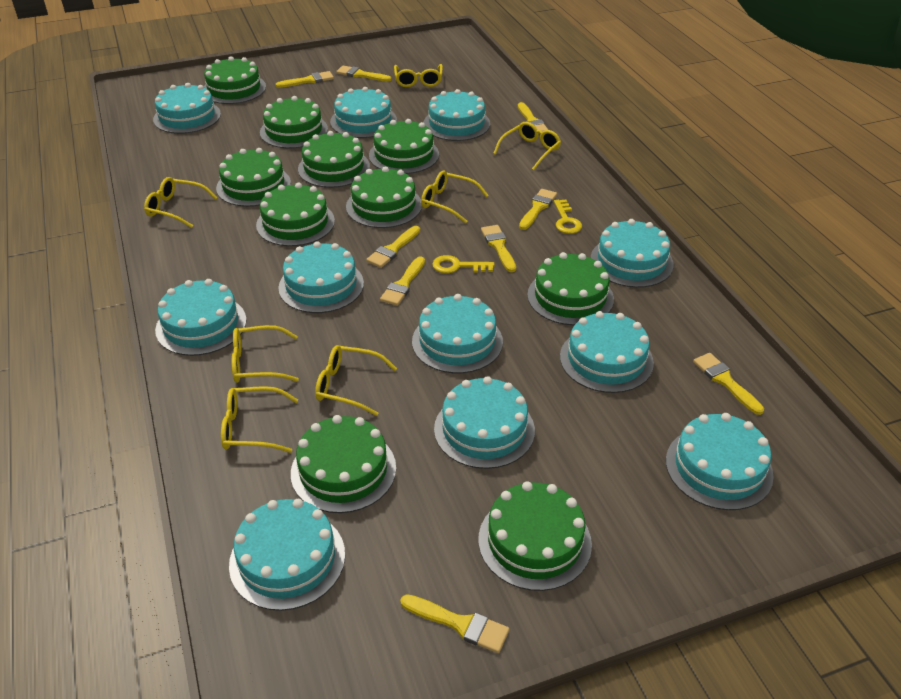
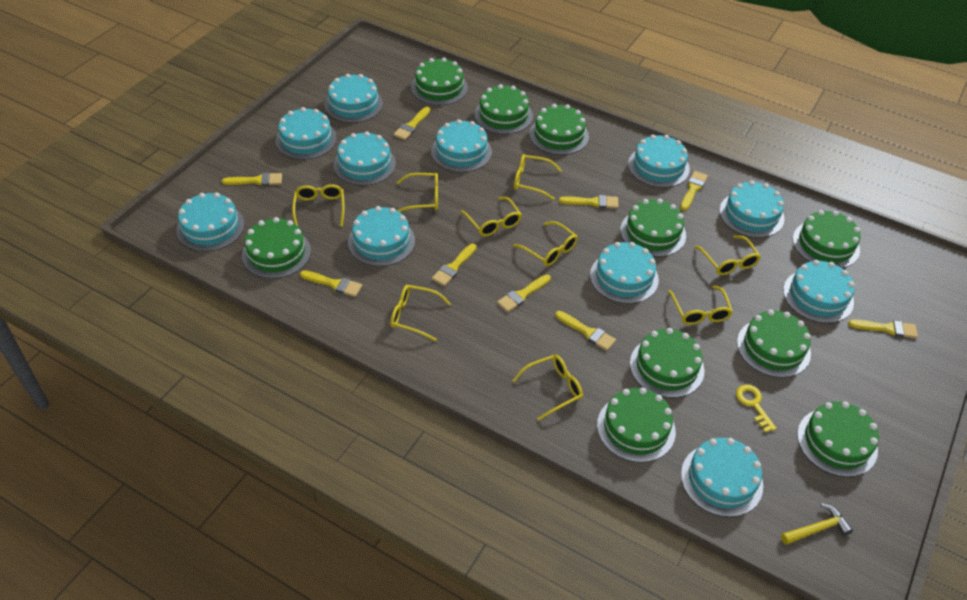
yellow glasses: 7 -> 9
yellow hammer: 0 -> 1
yellow key: 2 -> 1

